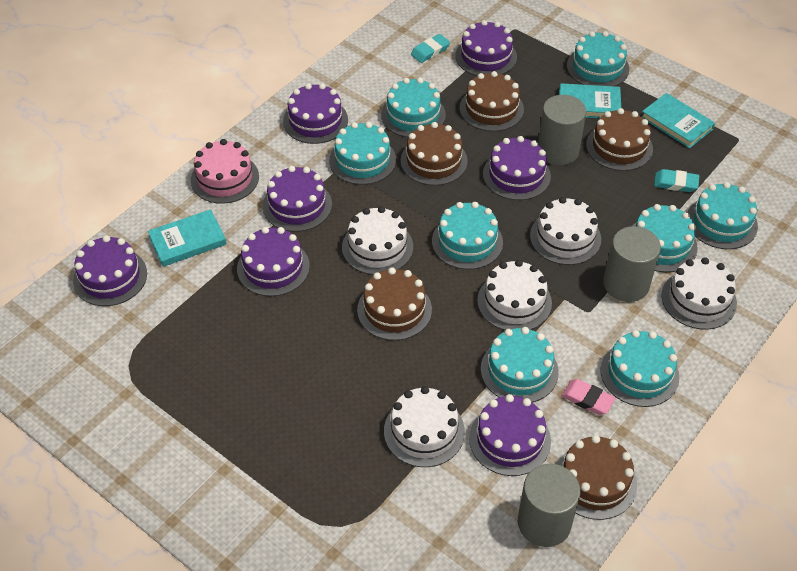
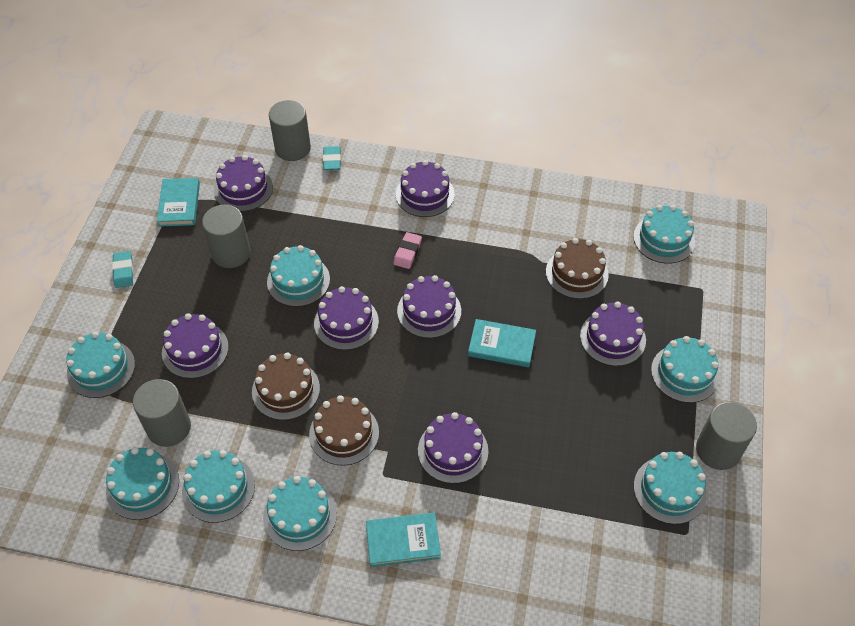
brown cake: 5 -> 3
grey cylinder: 3 -> 4
pink cake: 1 -> 0
white cake: 5 -> 0

